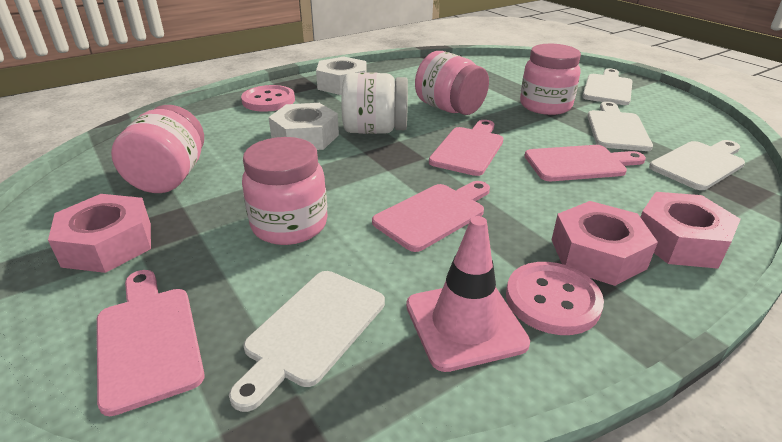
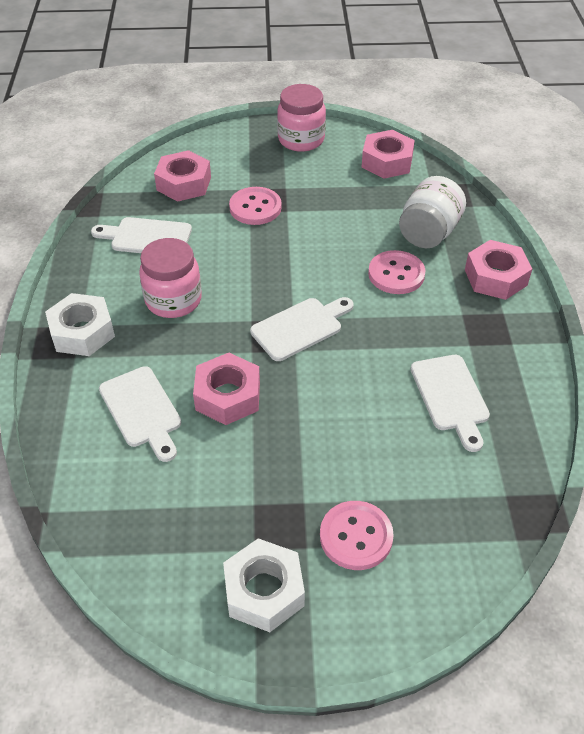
pink button: 2 -> 3
pink cutting board: 4 -> 0
pink jar: 4 -> 2
pink nut: 3 -> 4
pink traffic cone: 1 -> 0

